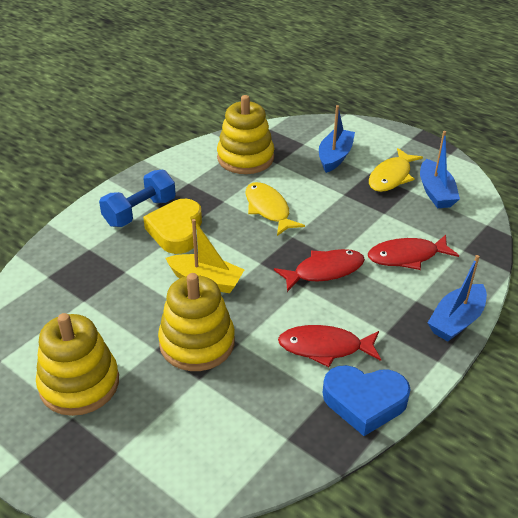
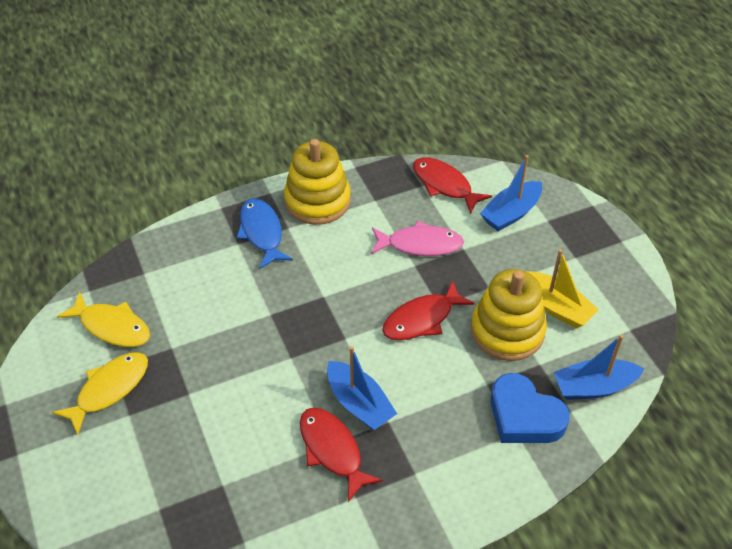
blue dumbbell: 1 -> 0
blue fish: 0 -> 1
pink fish: 0 -> 1
yellow heart: 1 -> 0
yellow stacking toy: 3 -> 2

